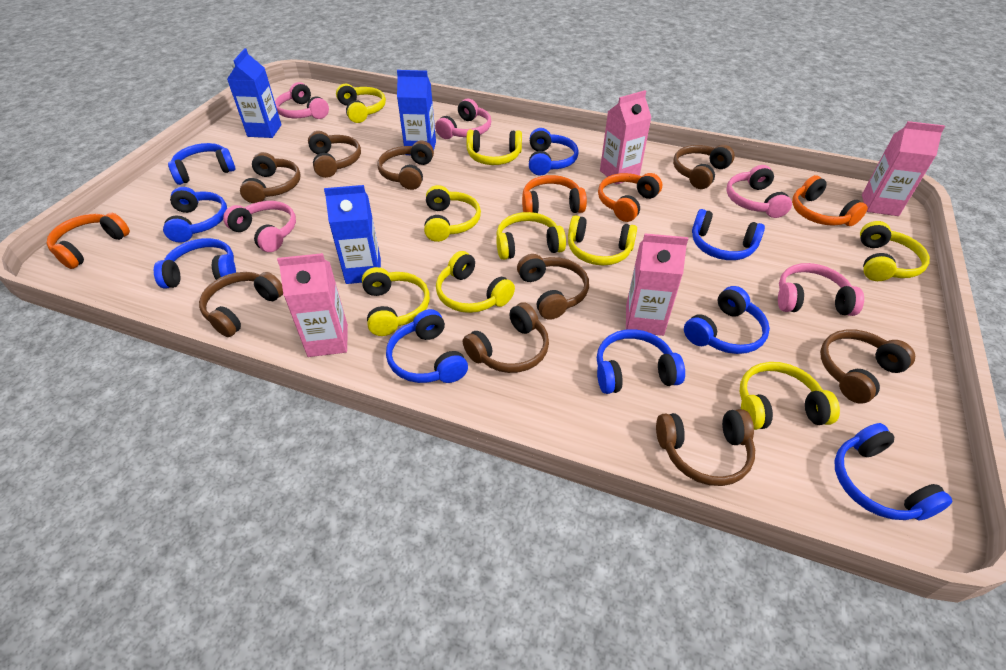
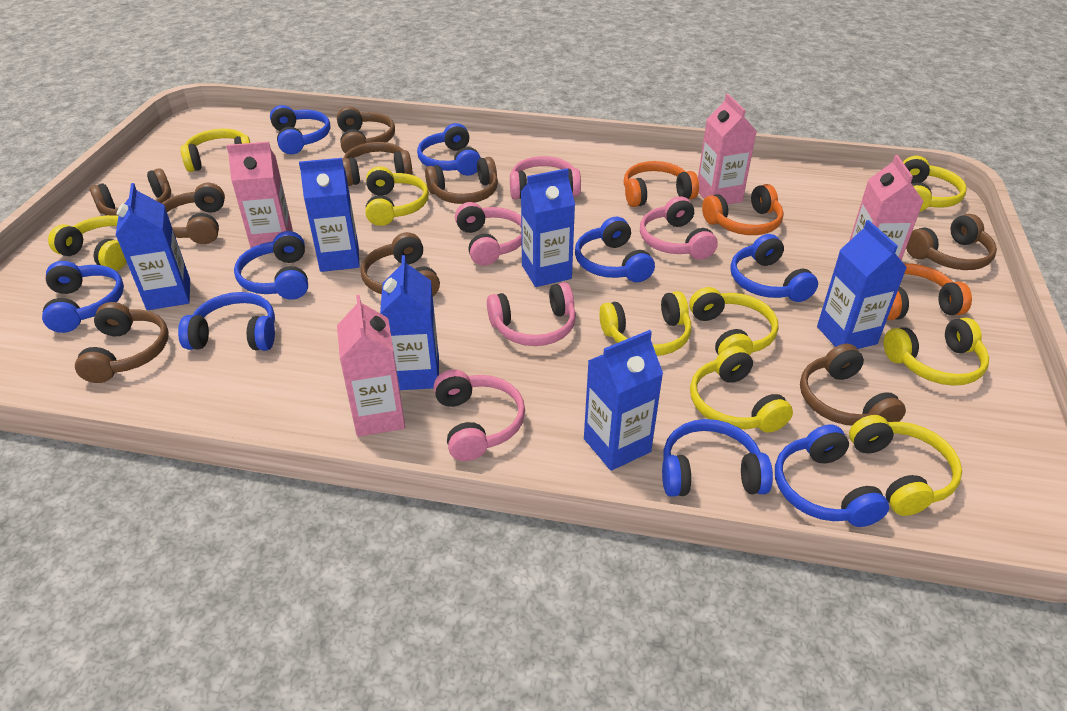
blue carton: 3 -> 6
orange headphones: 4 -> 3

